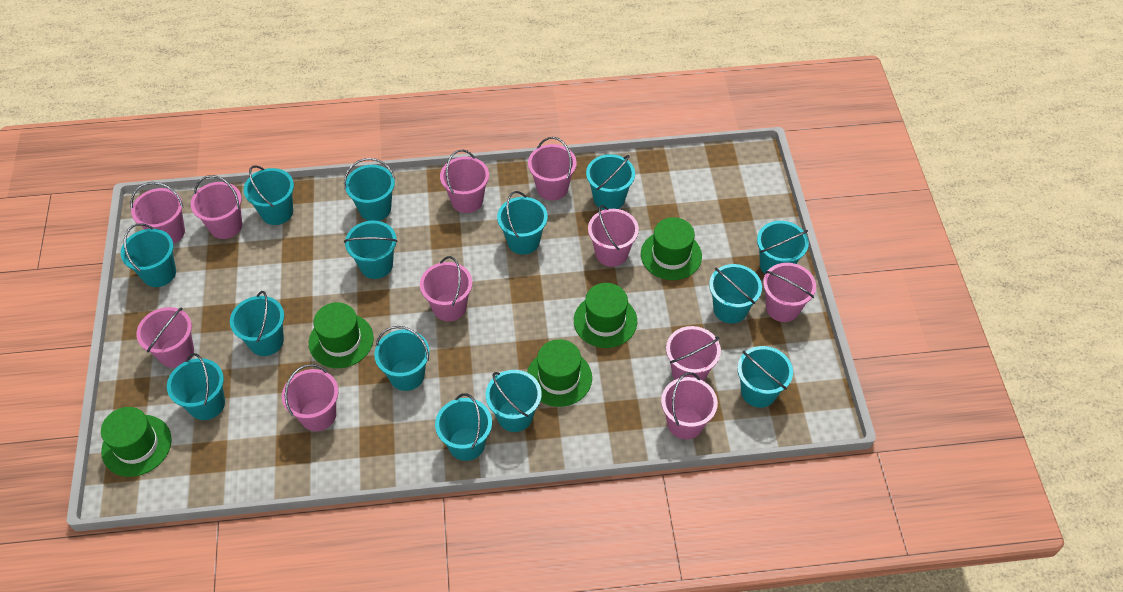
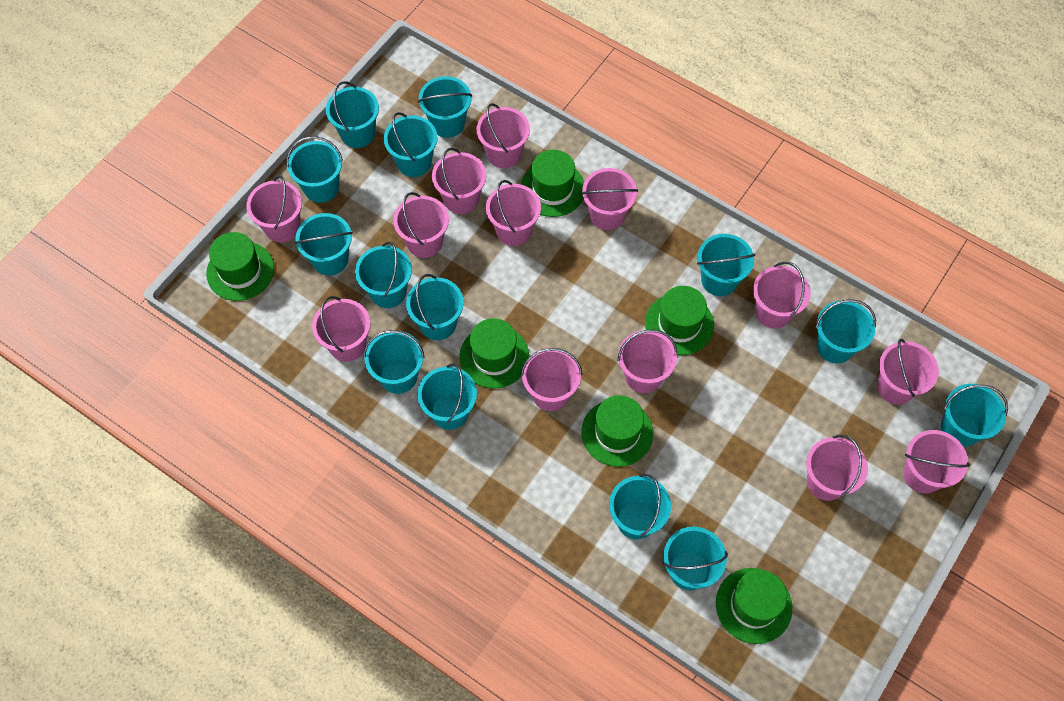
green hat: 5 -> 6
pink bucket: 11 -> 13

